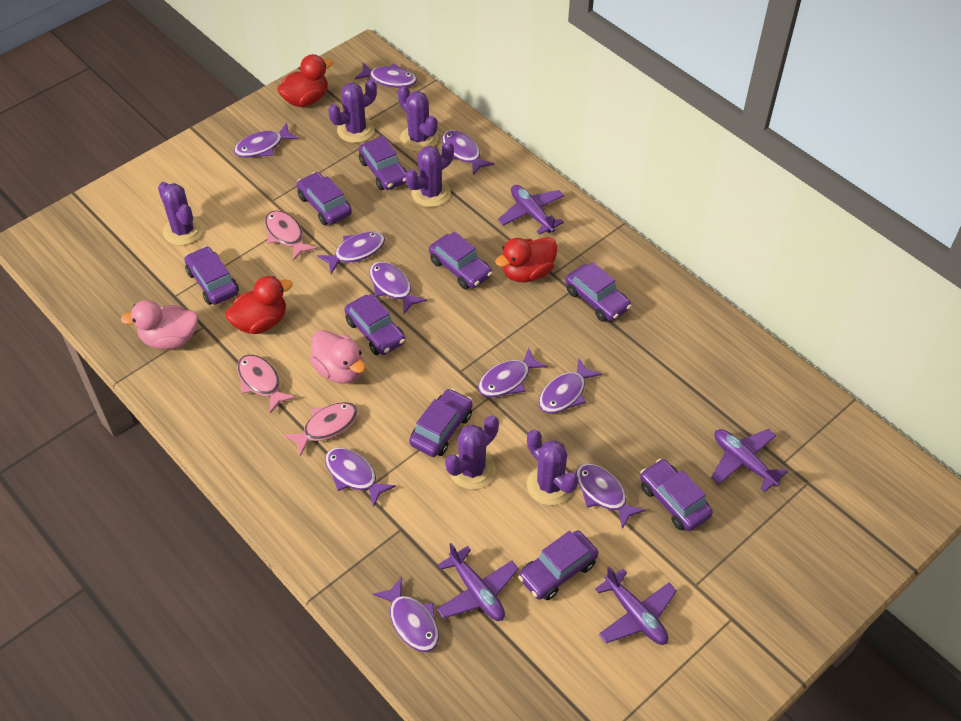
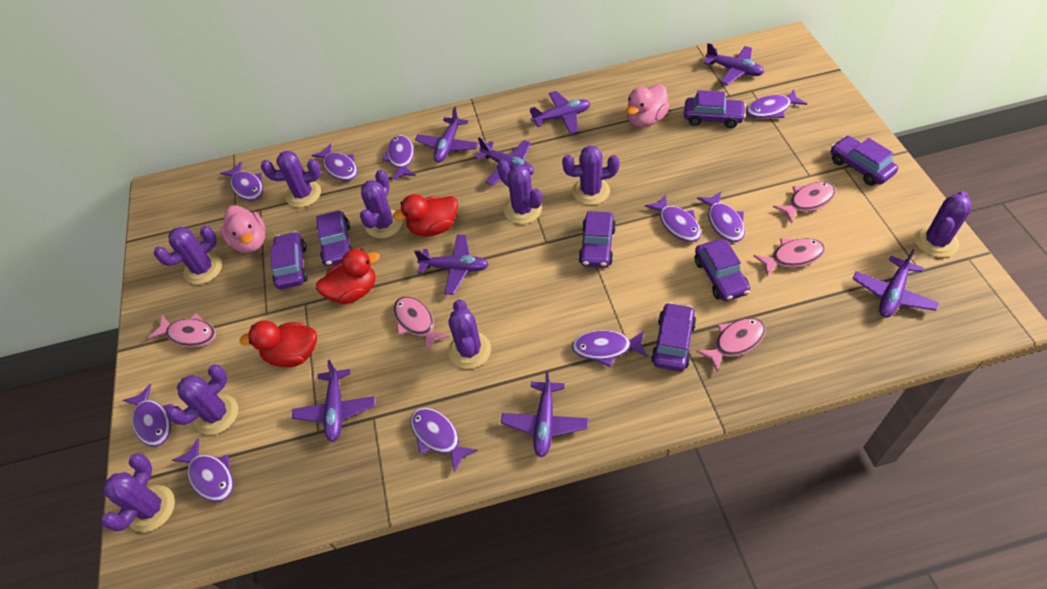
pink fish: 3 -> 5
purple cactus: 6 -> 9
purple car: 9 -> 7
purple plane: 4 -> 8

